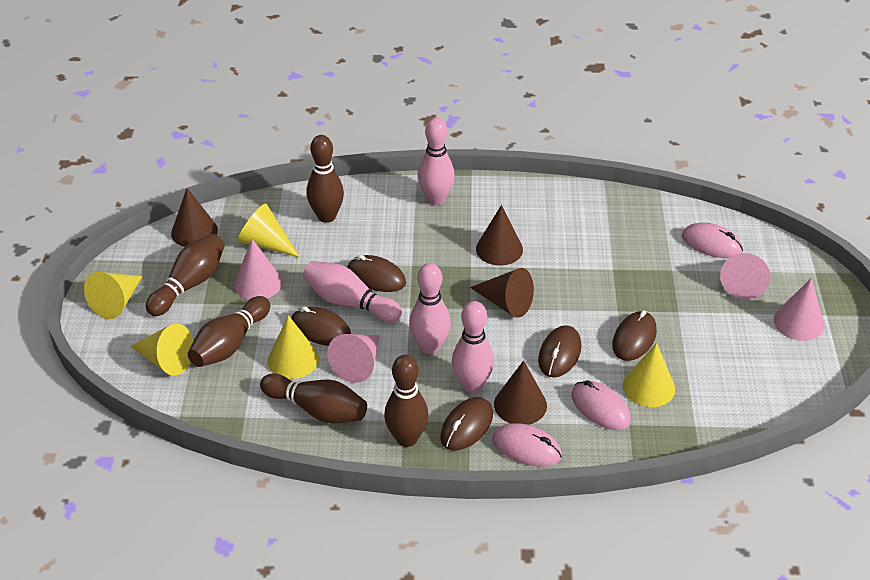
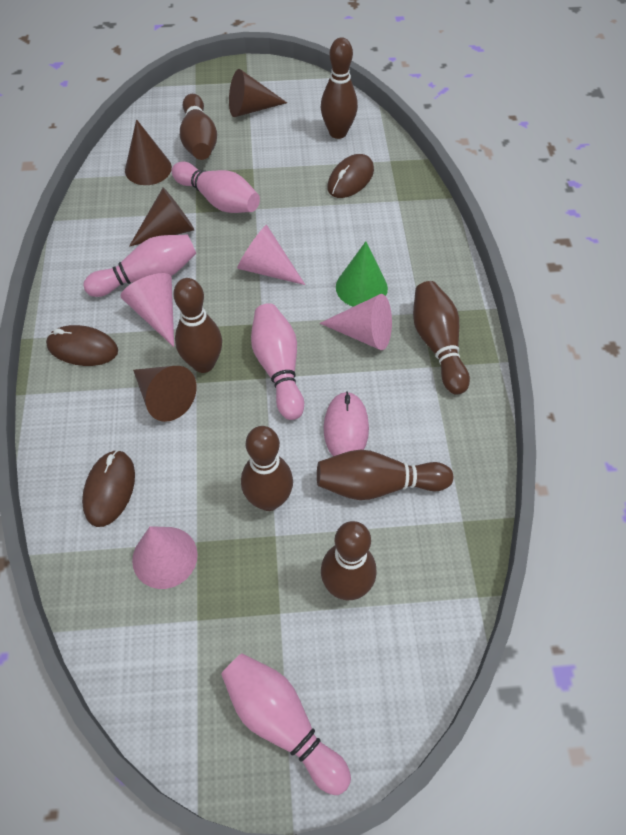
brown bowling pin: 5 -> 7
brown mouse: 5 -> 3
green cone: 0 -> 1
pink mouse: 3 -> 1
yellow cone: 5 -> 0

